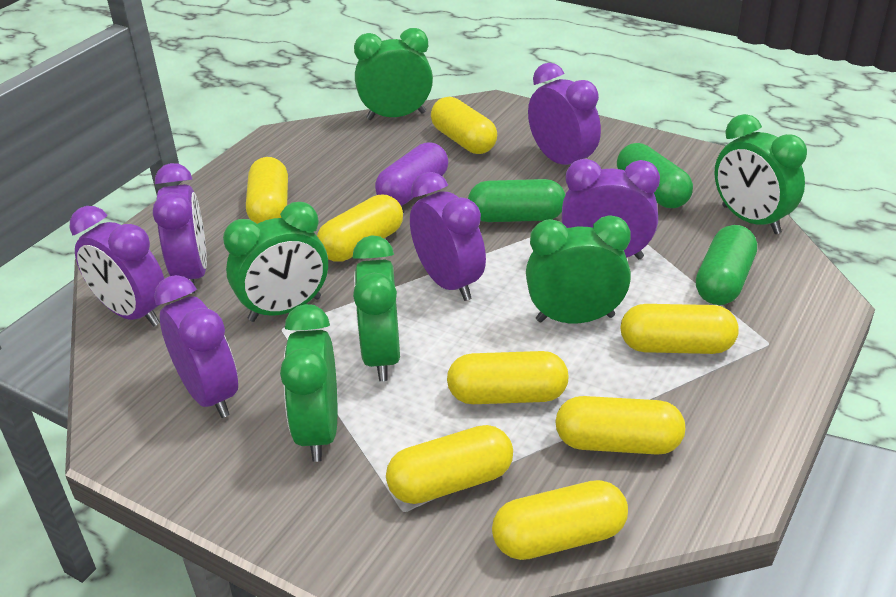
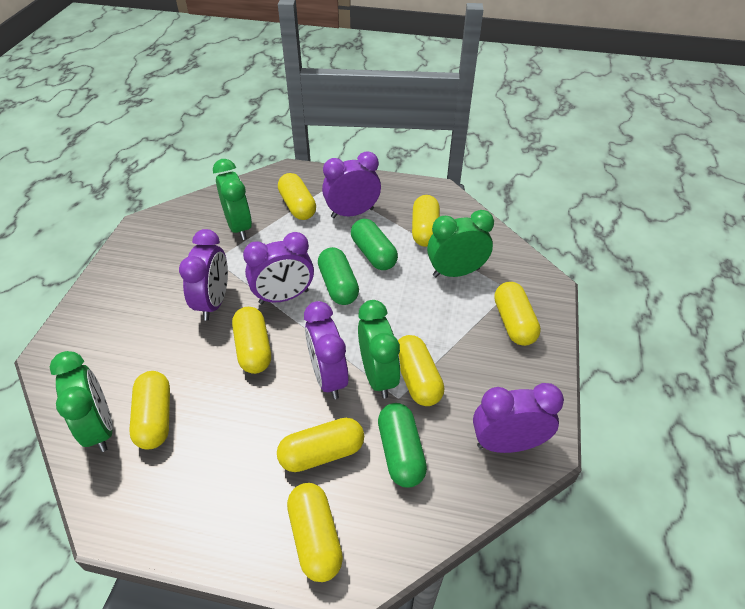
green clock: 6 -> 4
purple capsule: 1 -> 0
purple clock: 6 -> 5

